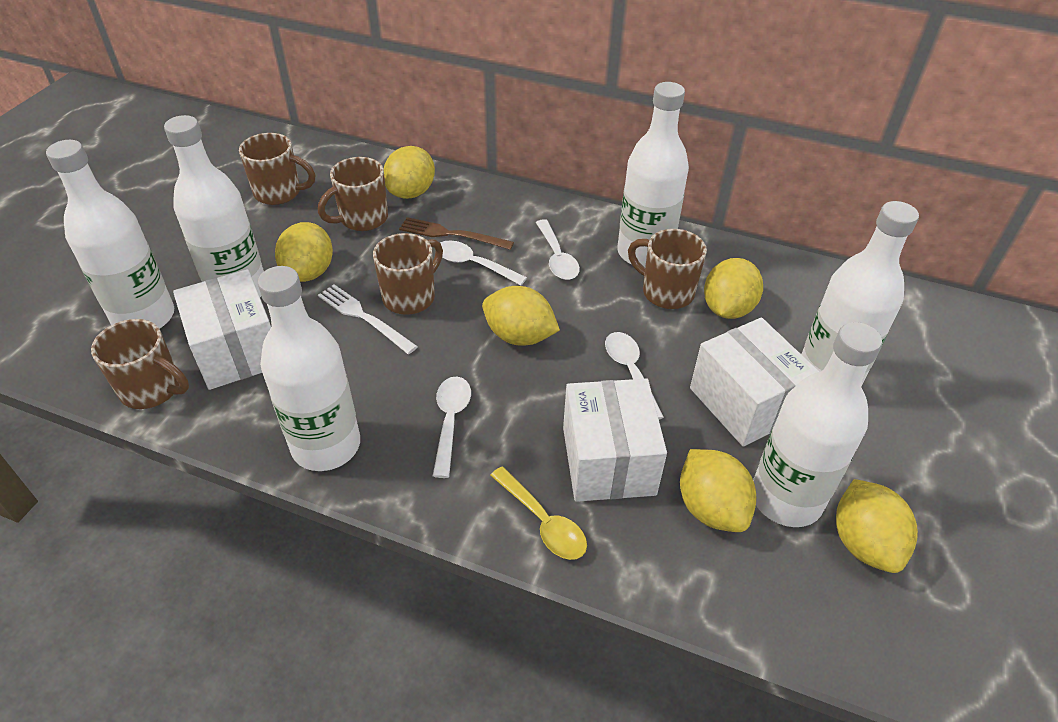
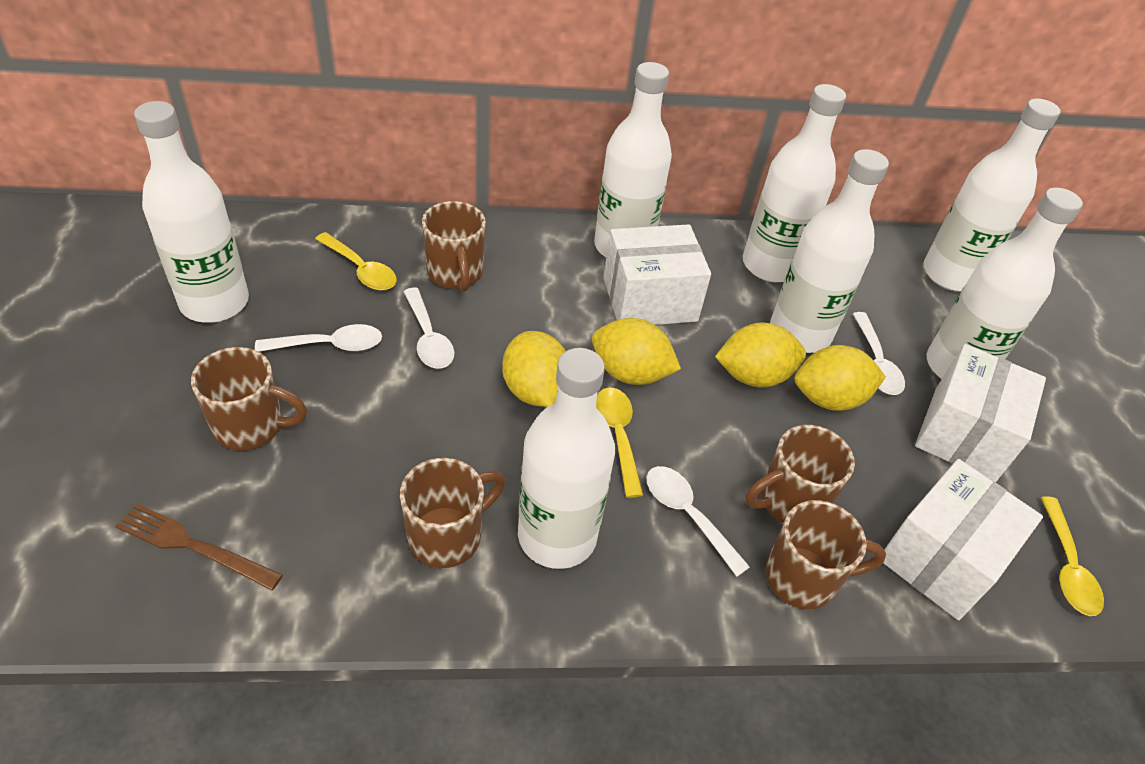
white bottle: 6 -> 7
white fork: 1 -> 0
yellow lemon: 6 -> 4
yellow spoon: 1 -> 3

